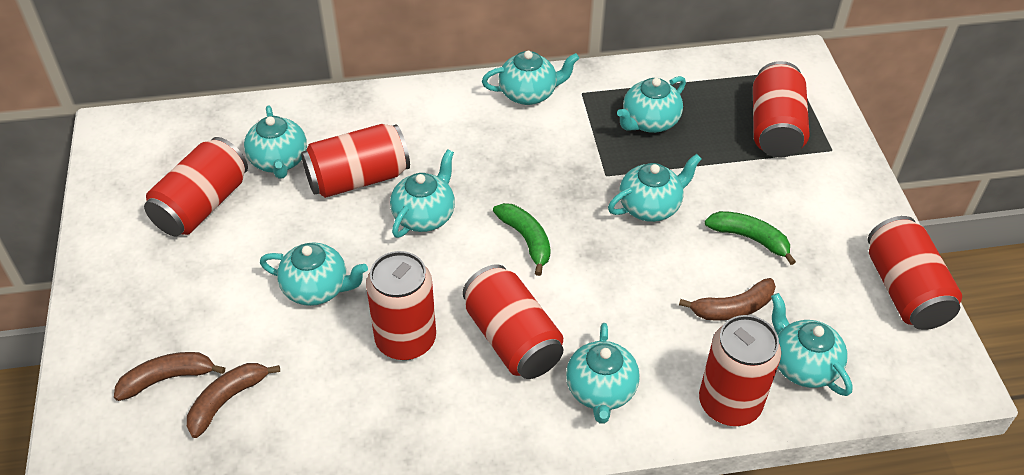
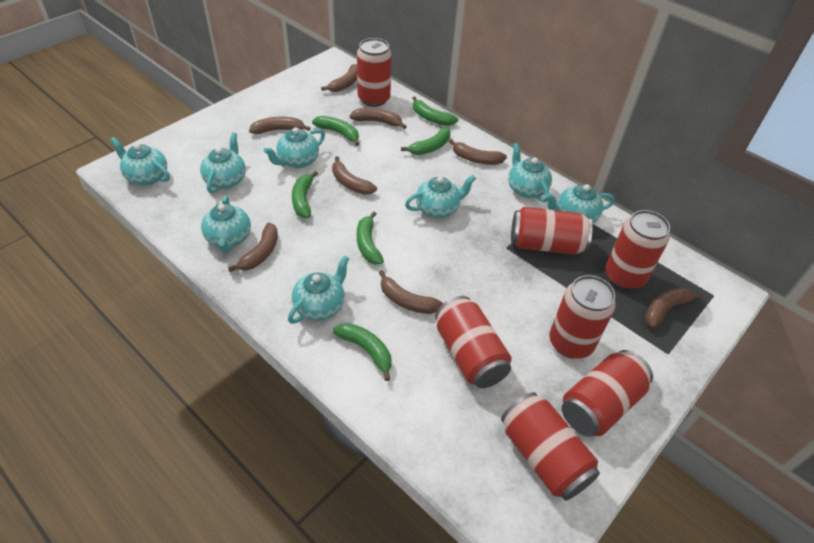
brown banana: 3 -> 8
green banana: 2 -> 6

